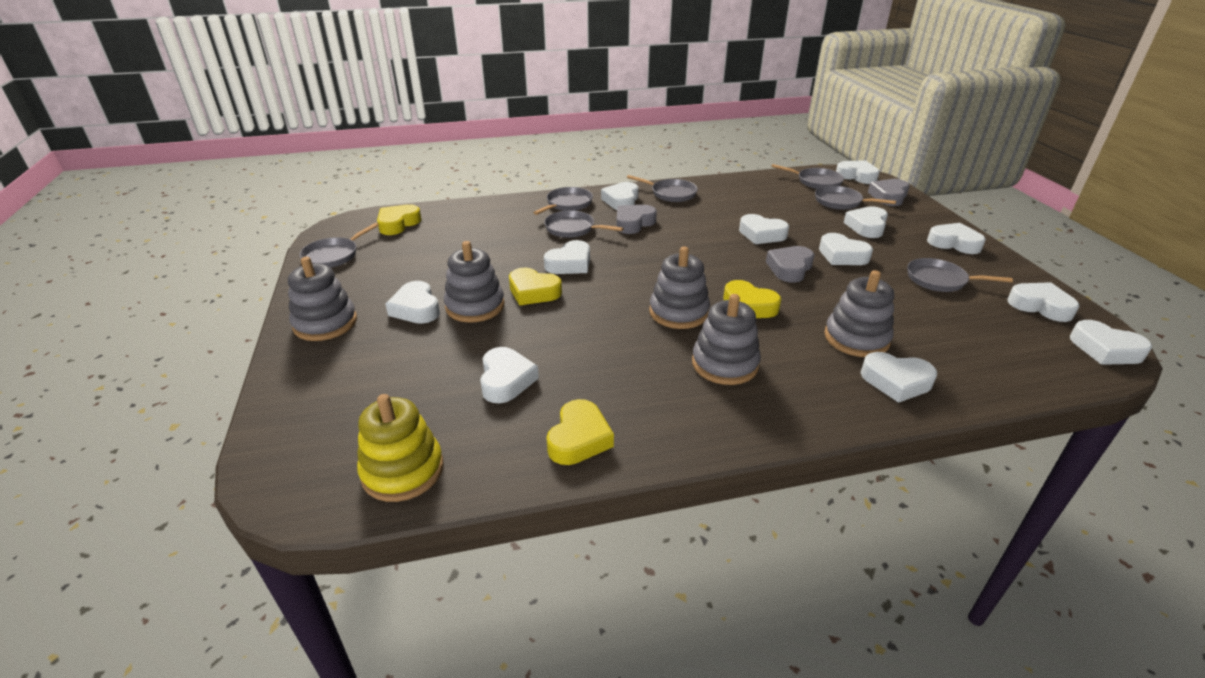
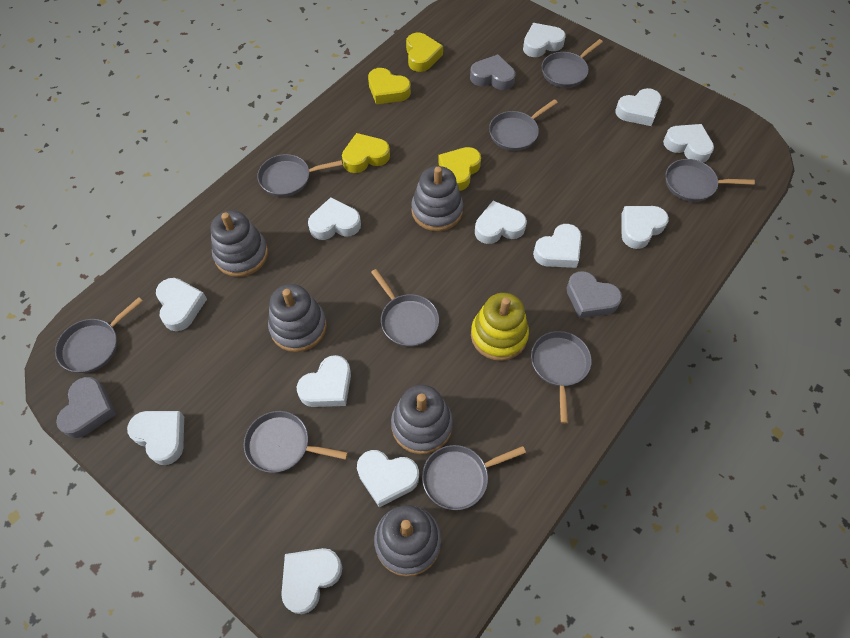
grey pan: 7 -> 9

